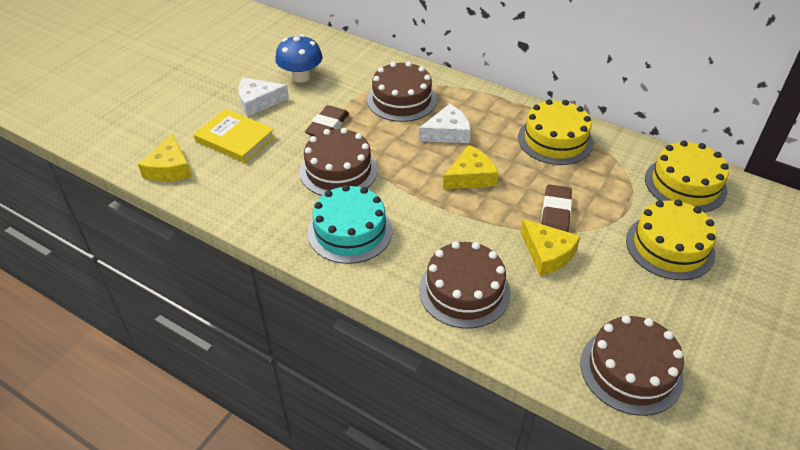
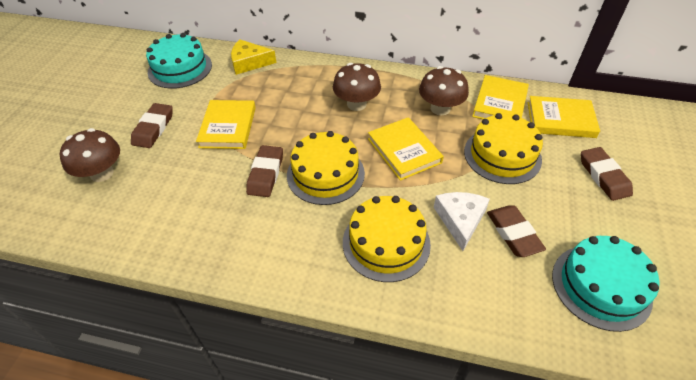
blue mushroom: 1 -> 0
brown cake: 4 -> 0
brown eraser: 2 -> 4
brown mushroom: 0 -> 3
turquoise cake: 1 -> 2
white cheese: 2 -> 1
yellow book: 1 -> 4
yellow cheese: 3 -> 1

